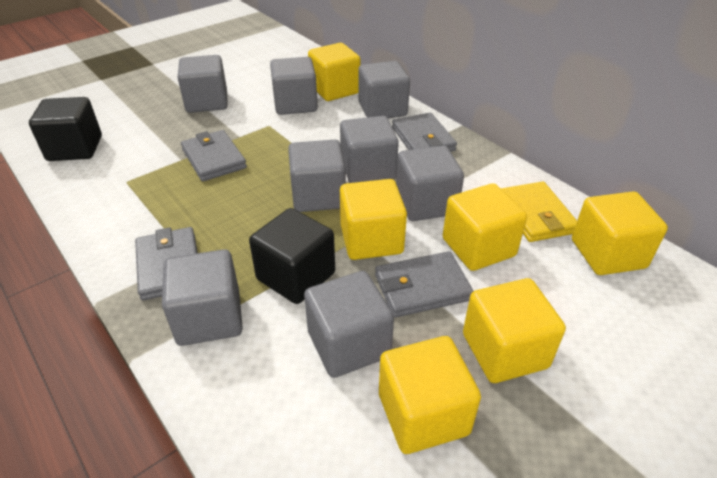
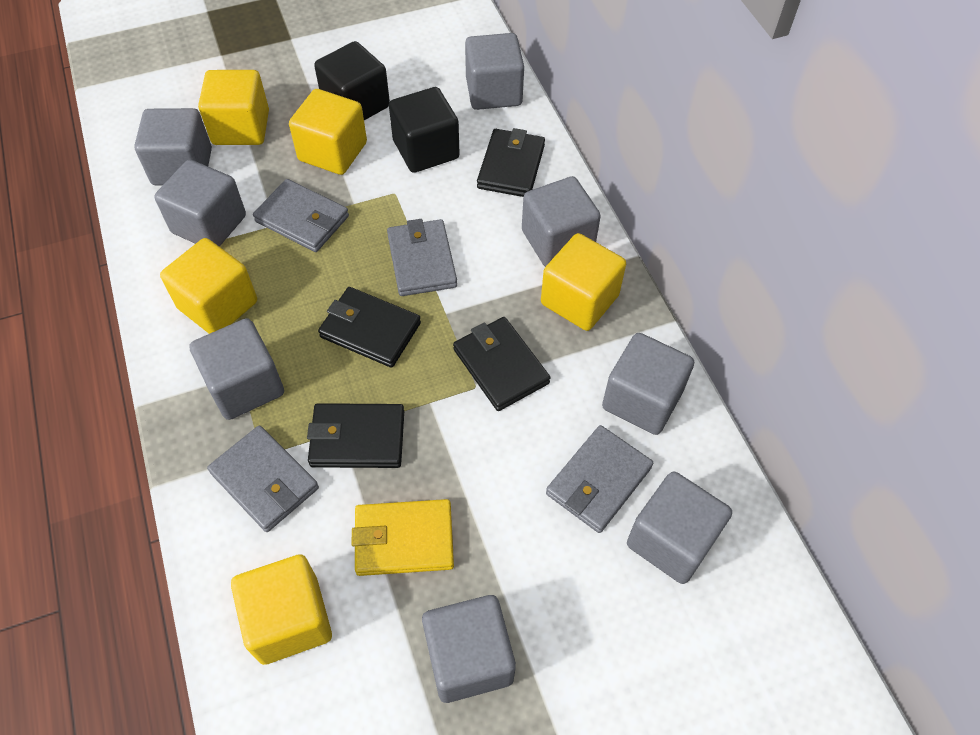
black wallet: 0 -> 4
yellow cube: 6 -> 5

